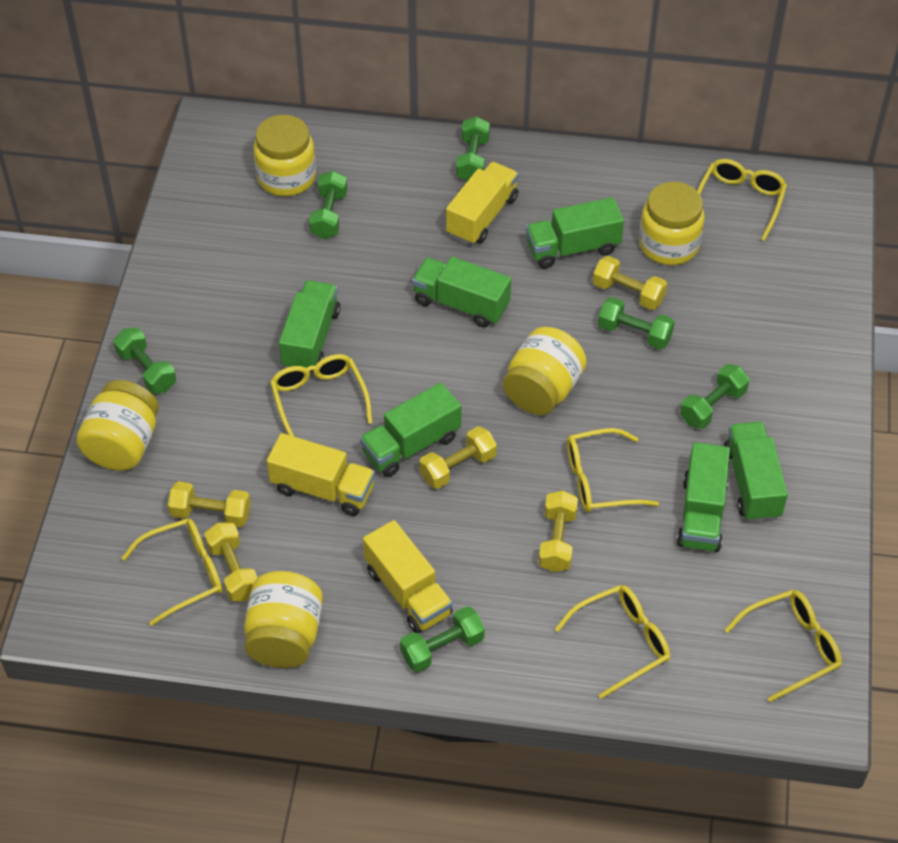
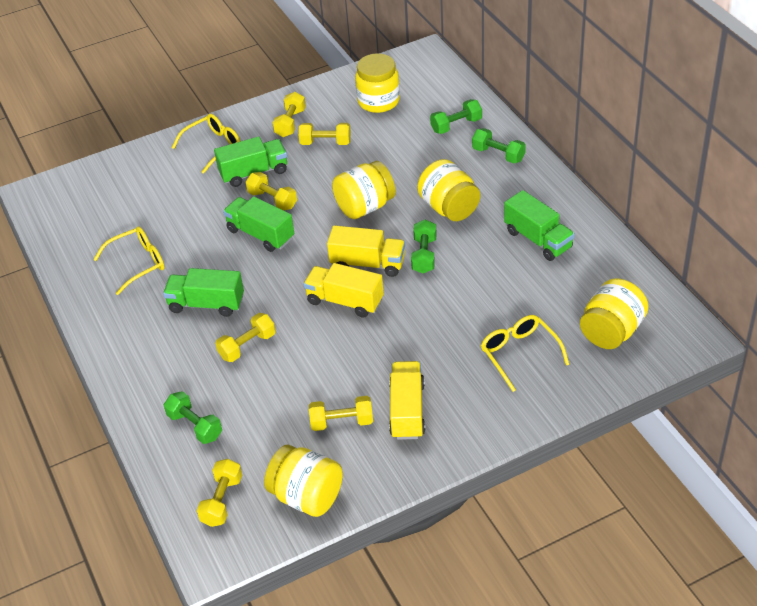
green dumbbell: 6 -> 4
green truck: 6 -> 4
yellow dumbbell: 5 -> 6
yellow glasses: 6 -> 3

